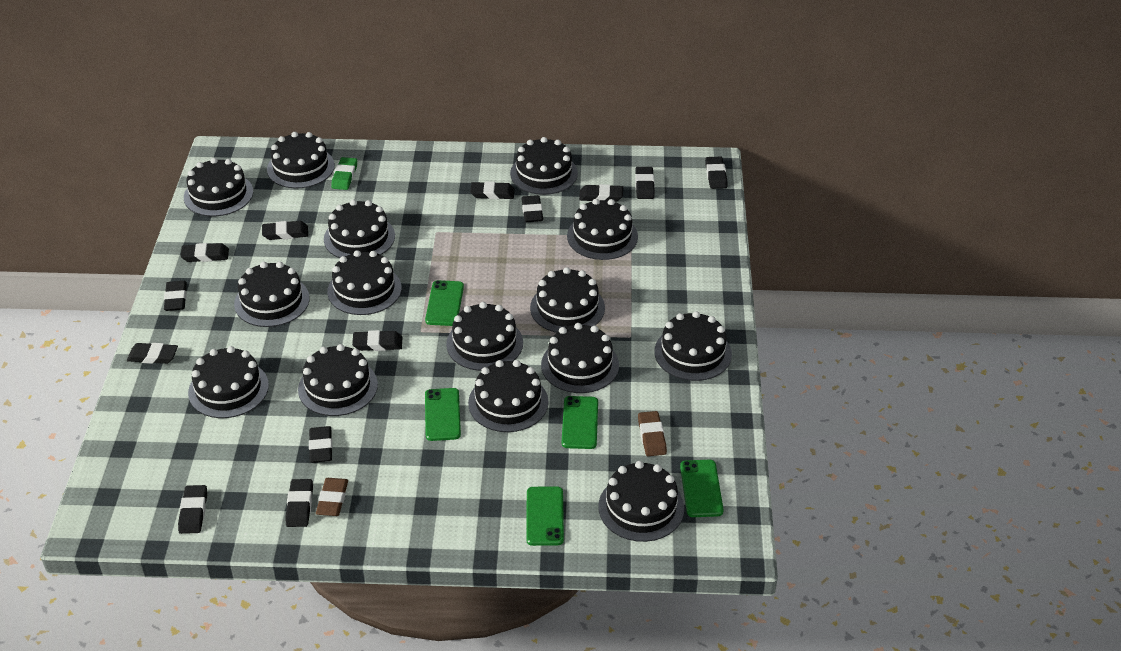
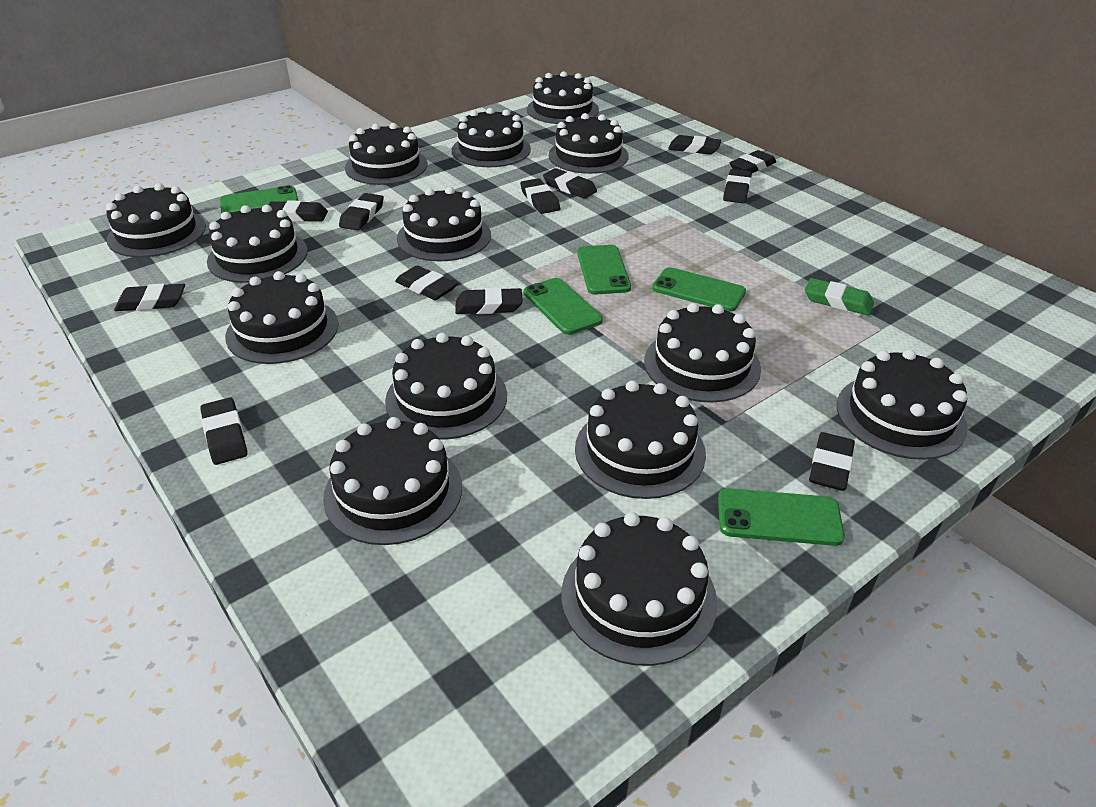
black cake: 15 -> 14
black eraser: 13 -> 12
brown eraser: 2 -> 0

